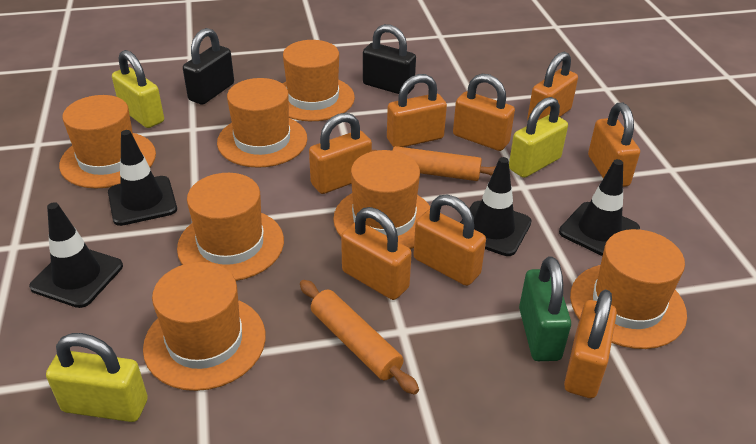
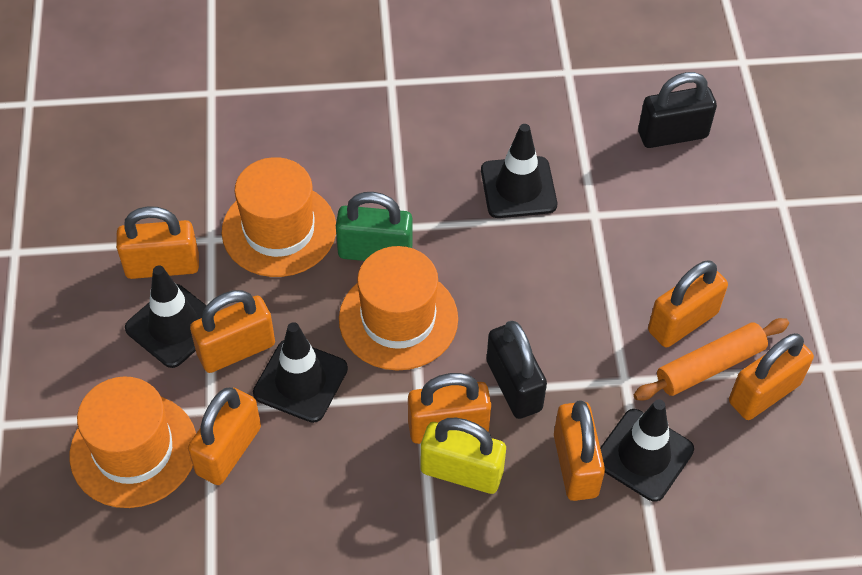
orange hat: 7 -> 3
orange padlock: 8 -> 7
orange rolling pin: 2 -> 1
yellow padlock: 3 -> 1

